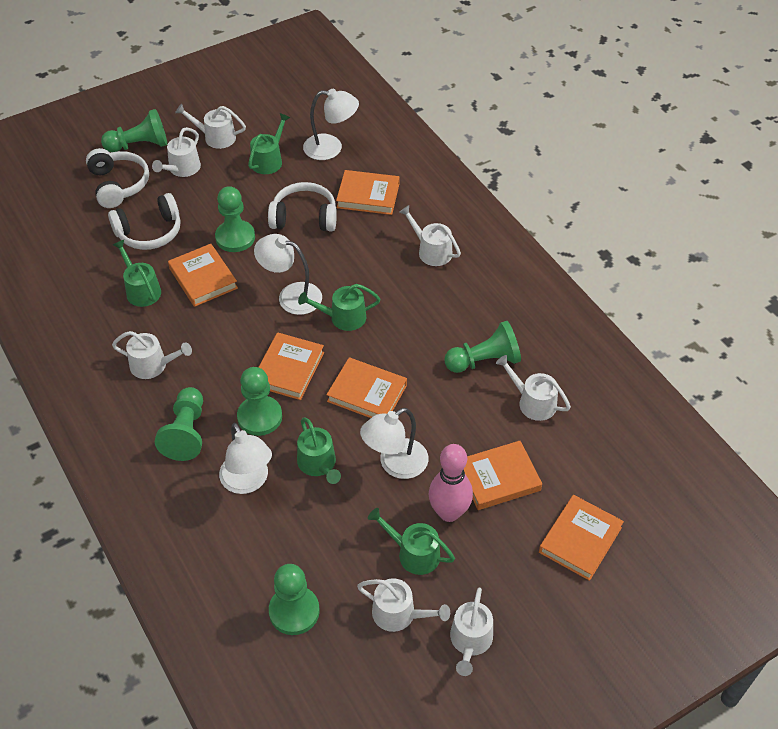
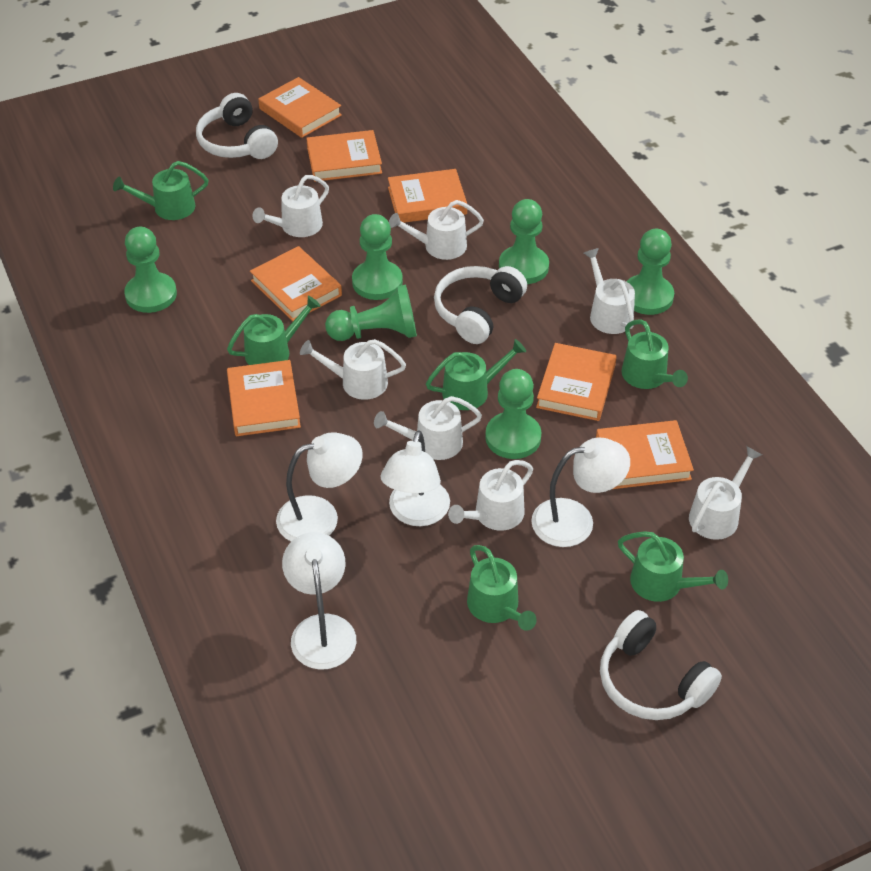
green watering can: 5 -> 6
orange book: 6 -> 7
pink bowling pin: 1 -> 0

